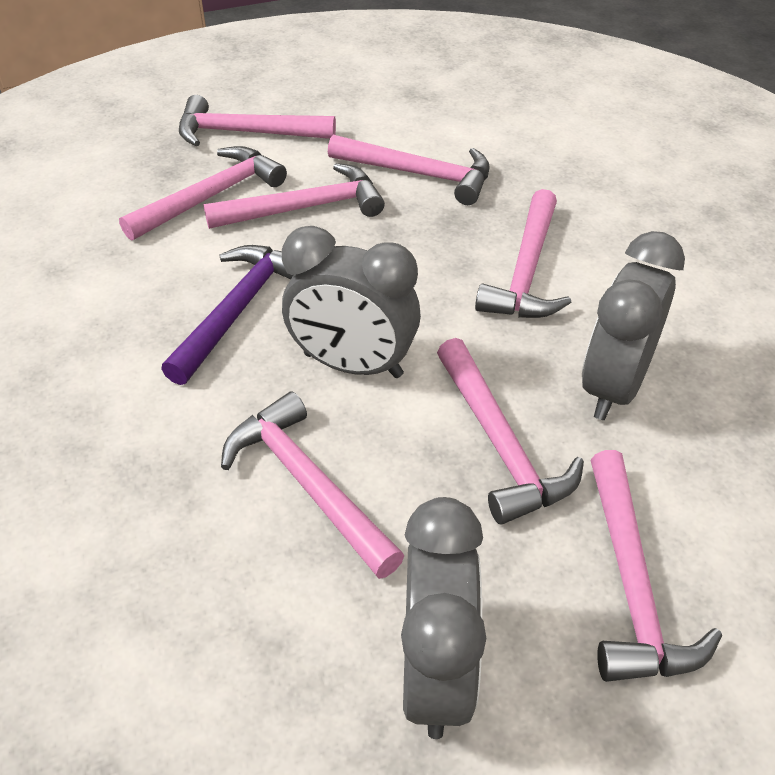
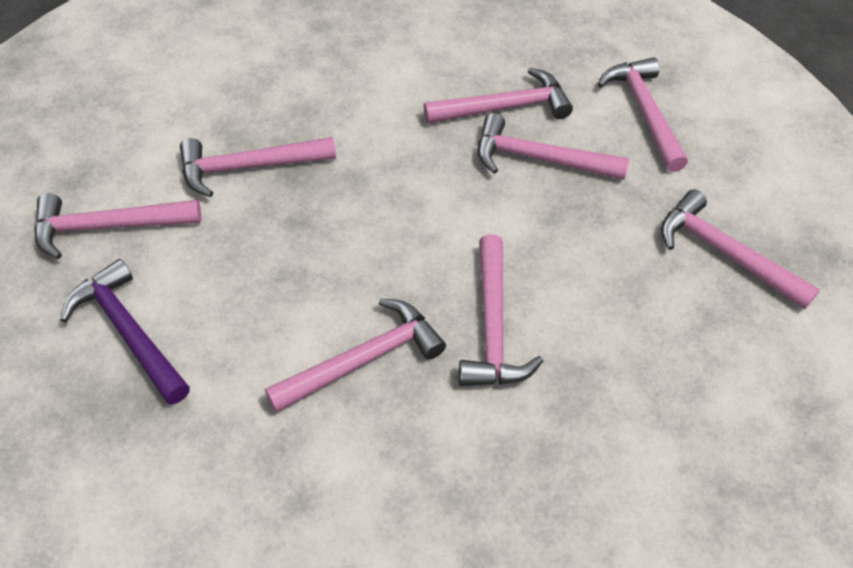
grey clock: 3 -> 0

